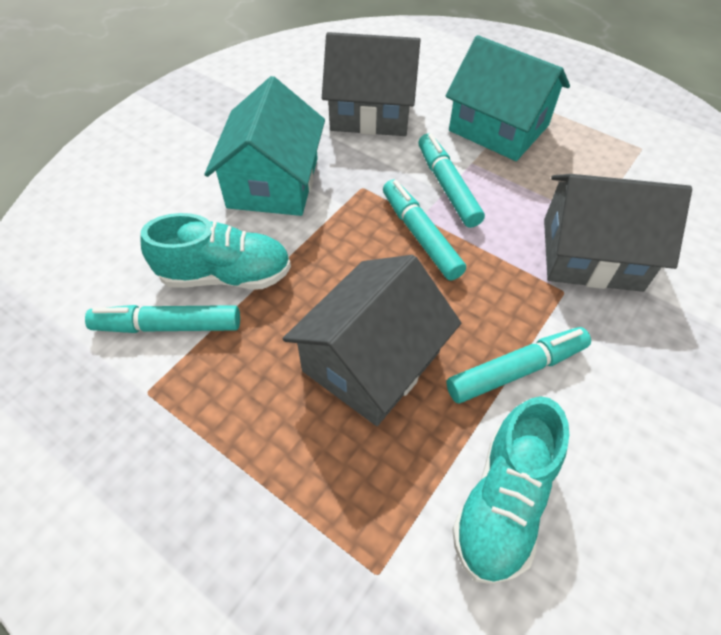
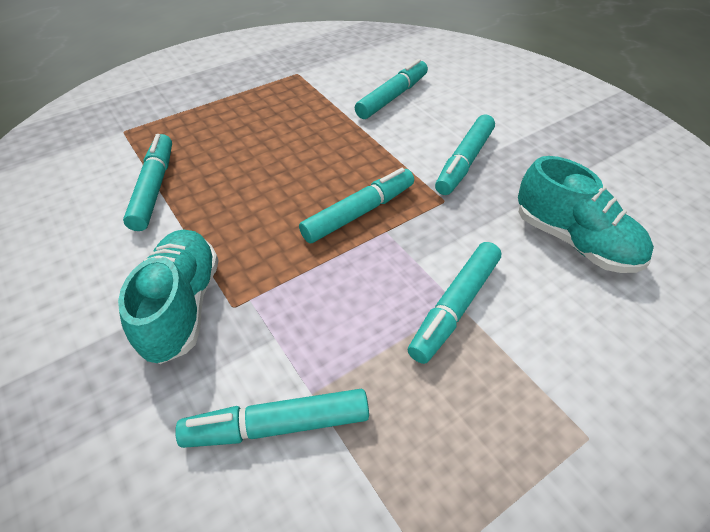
grey house: 3 -> 0
turquoise house: 2 -> 0
turquoise marker: 4 -> 6

